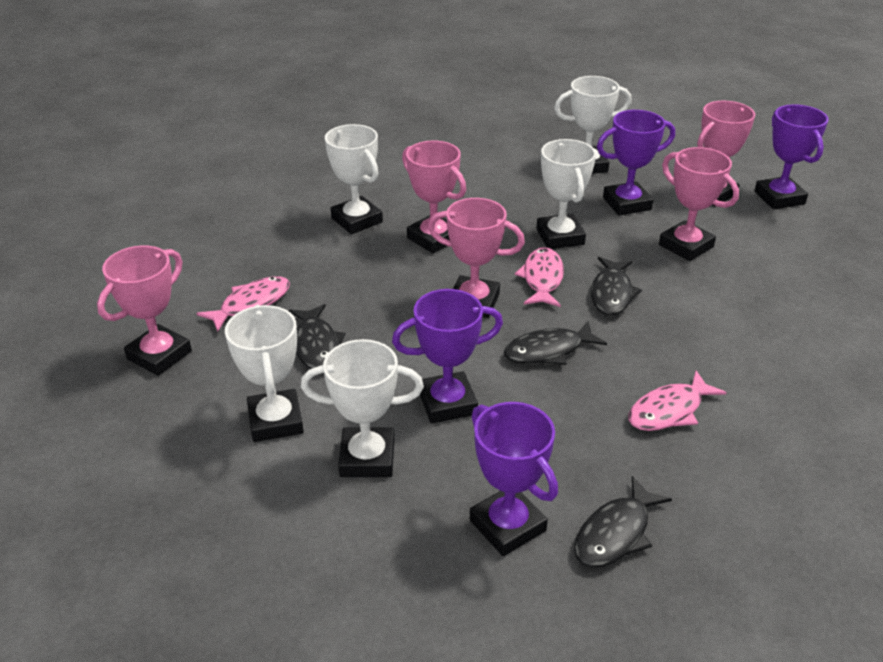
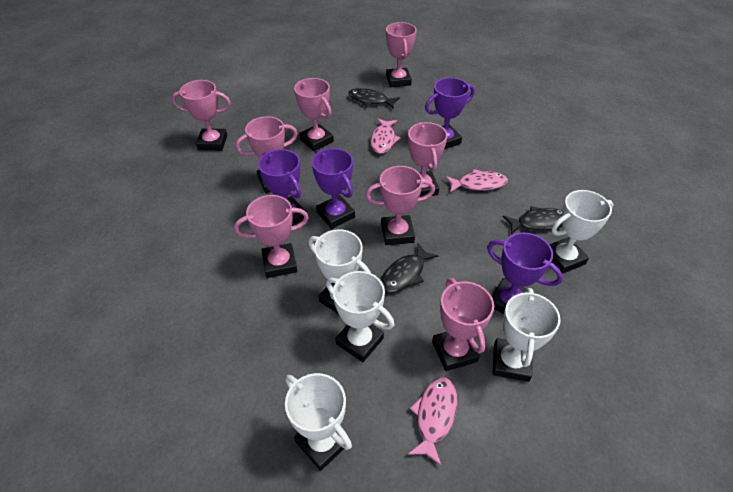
black fish: 4 -> 3
pink trophy: 5 -> 8

